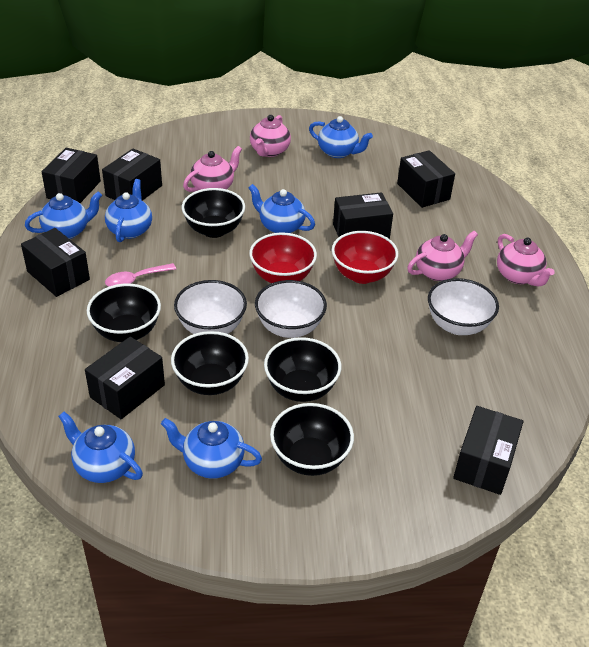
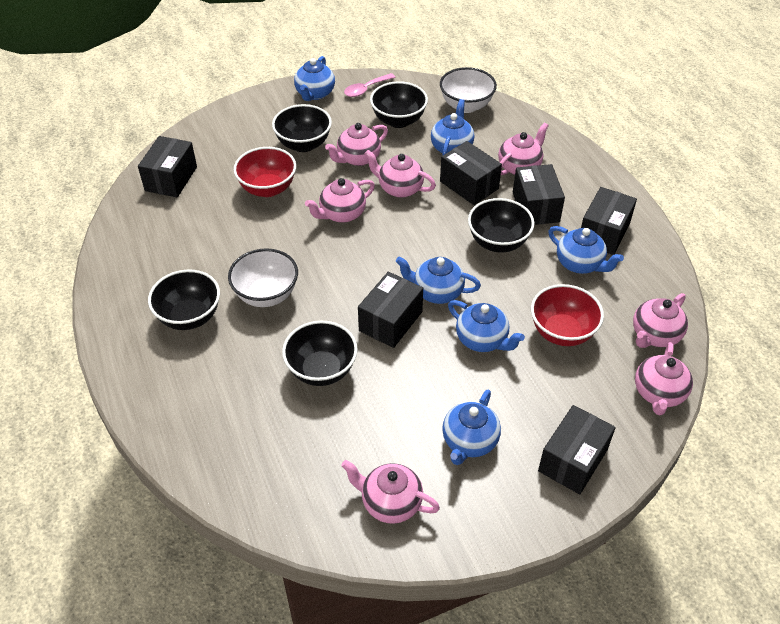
black box: 7 -> 6
pink teapot: 4 -> 7
white bowl: 3 -> 2

